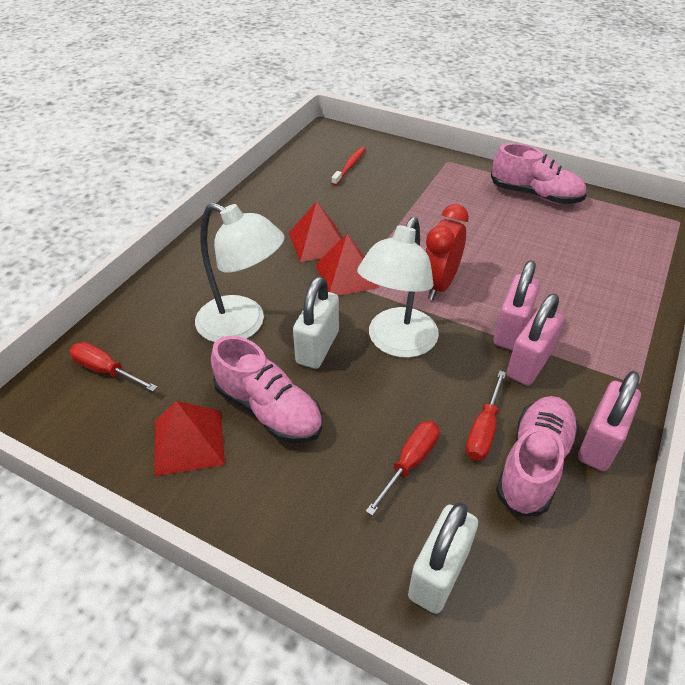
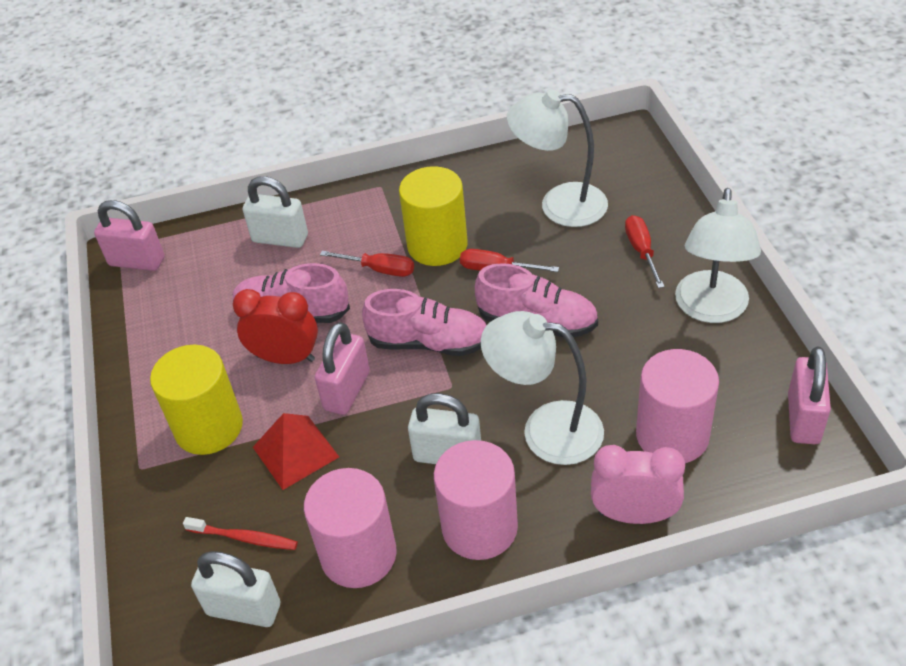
pink clock: 0 -> 1
pink cylinder: 0 -> 3
red pyramid: 3 -> 1
white lamp: 2 -> 3
white padlock: 2 -> 3
yellow cylinder: 0 -> 2

